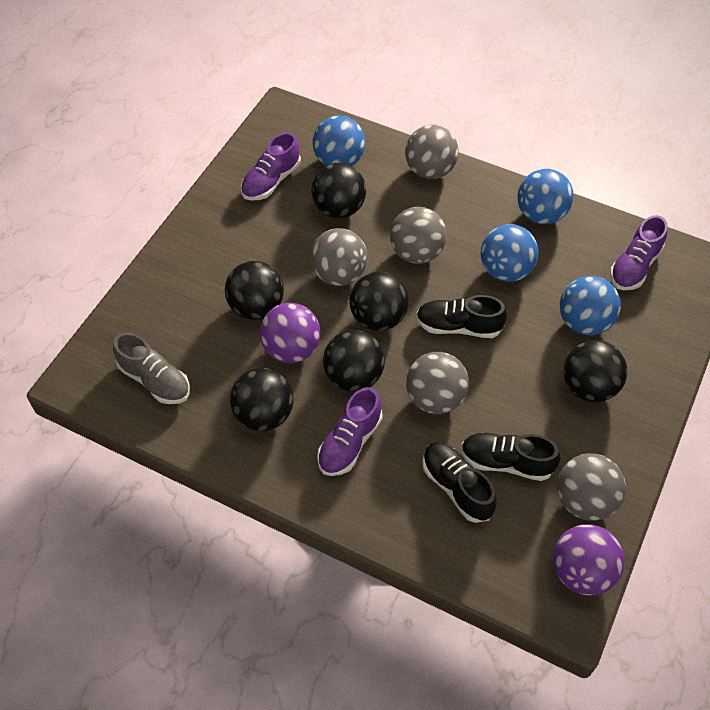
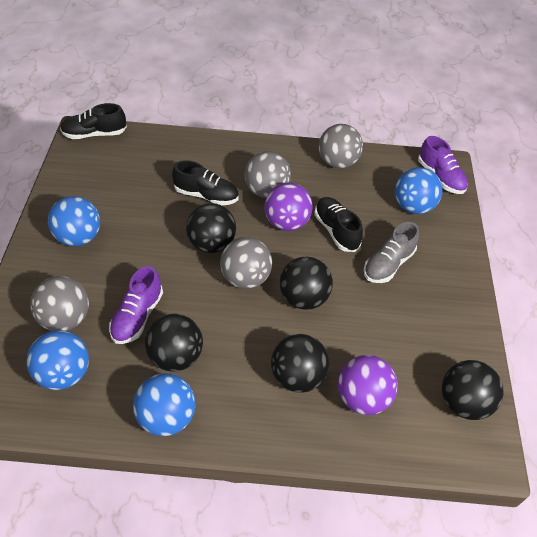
black ball: 6 -> 5
grey ball: 5 -> 4
purple shoe: 3 -> 2

